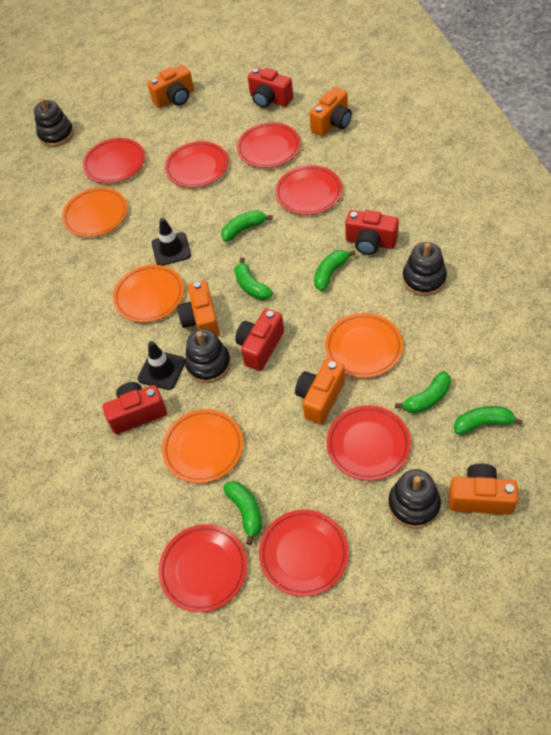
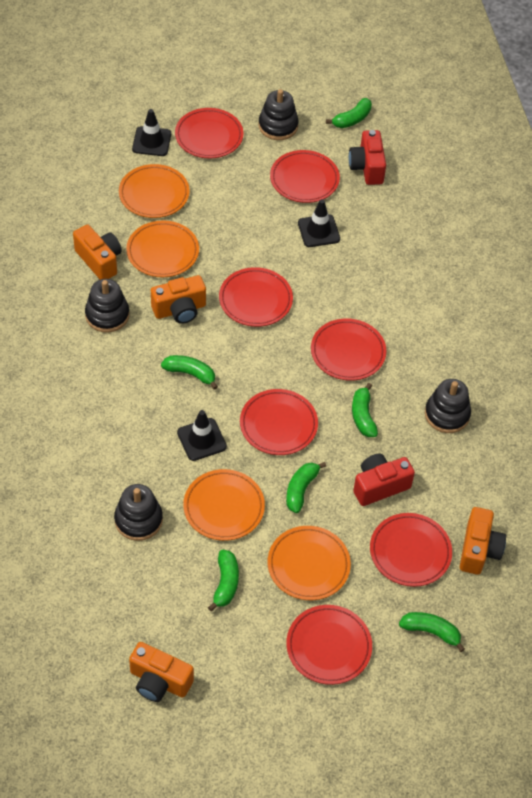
black traffic cone: 2 -> 3
orange camera: 5 -> 4
red camera: 4 -> 2

